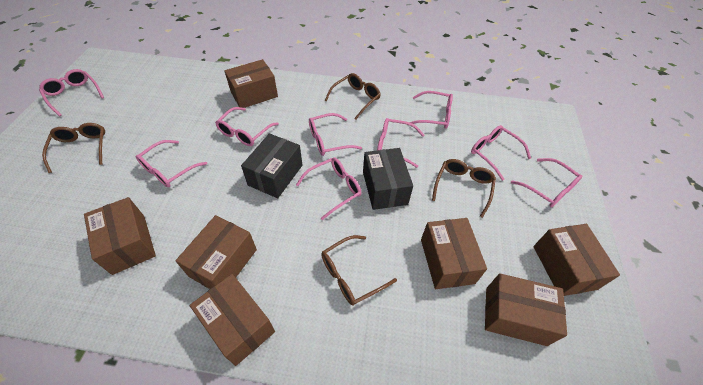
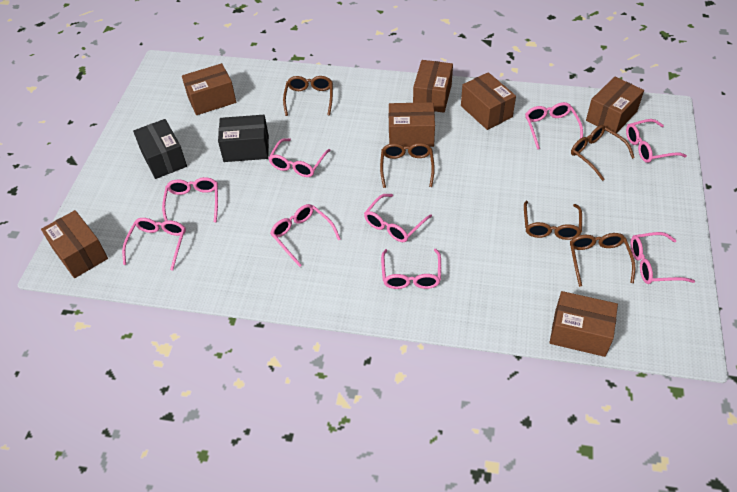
brown glasses: 4 -> 5

